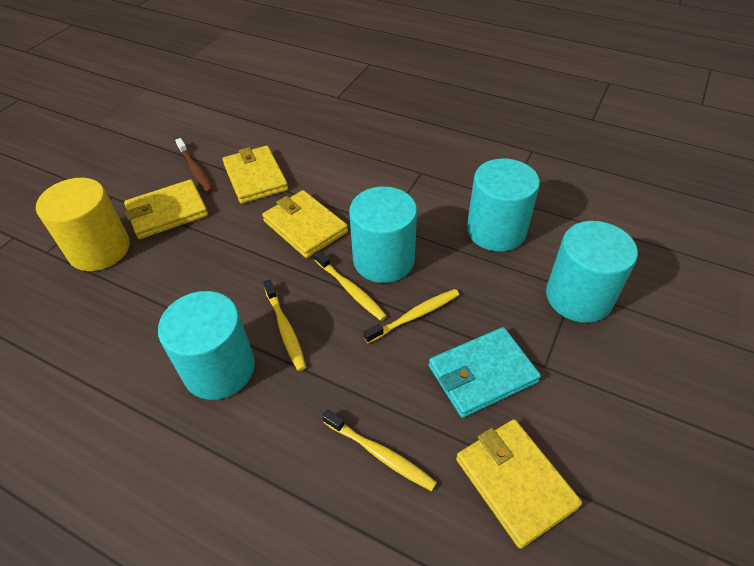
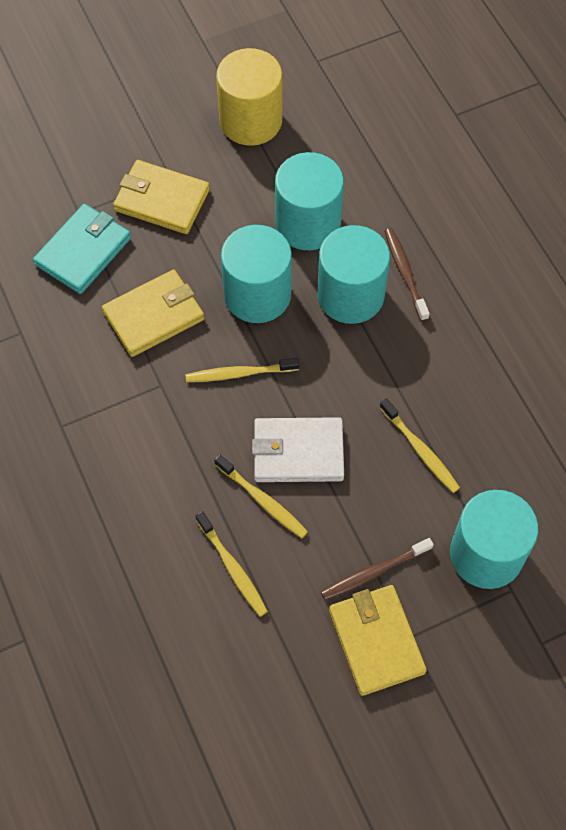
brown toothbrush: 1 -> 2
white wallet: 0 -> 1
yellow wallet: 4 -> 3

